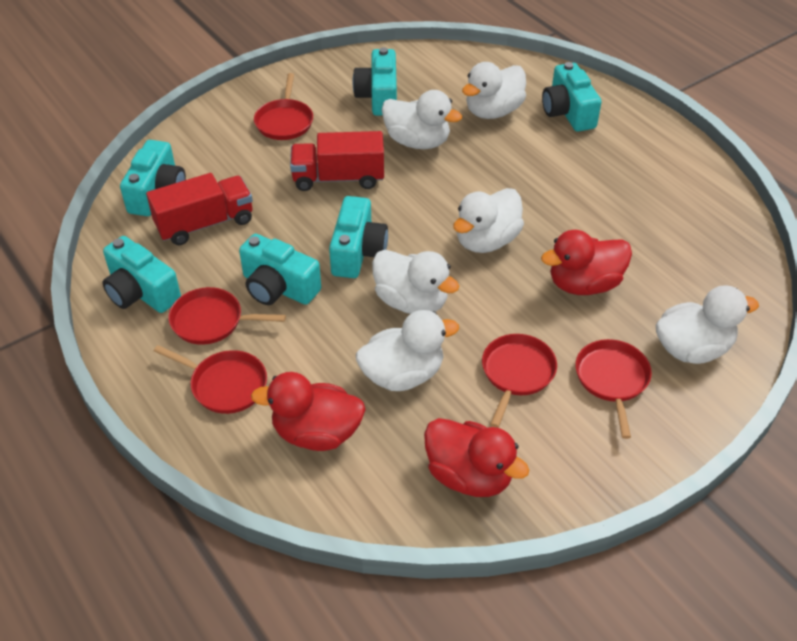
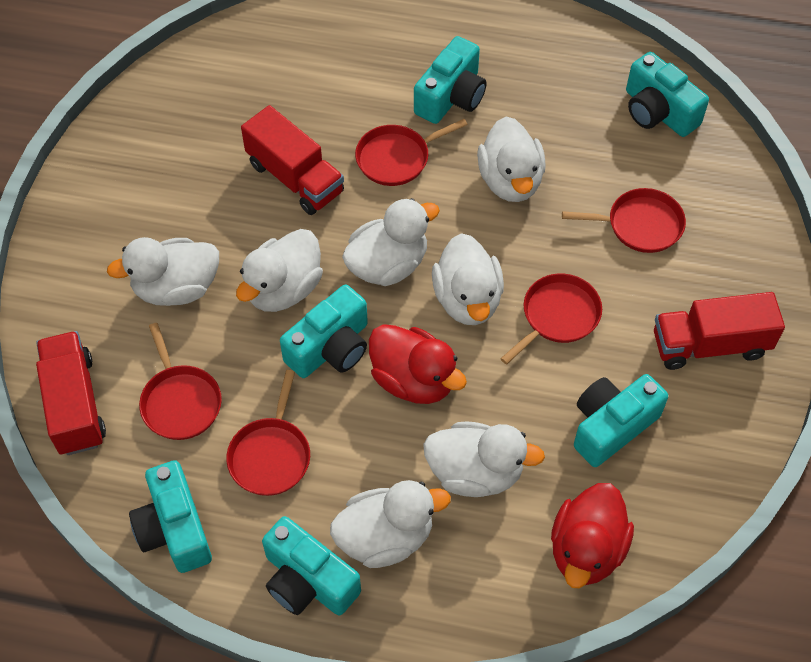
red duck: 3 -> 2
red truck: 2 -> 3
white duck: 6 -> 7

